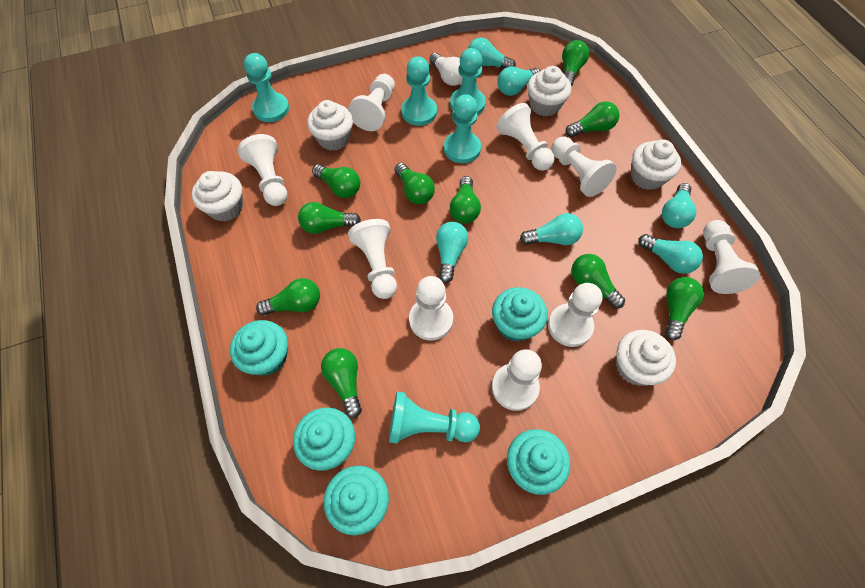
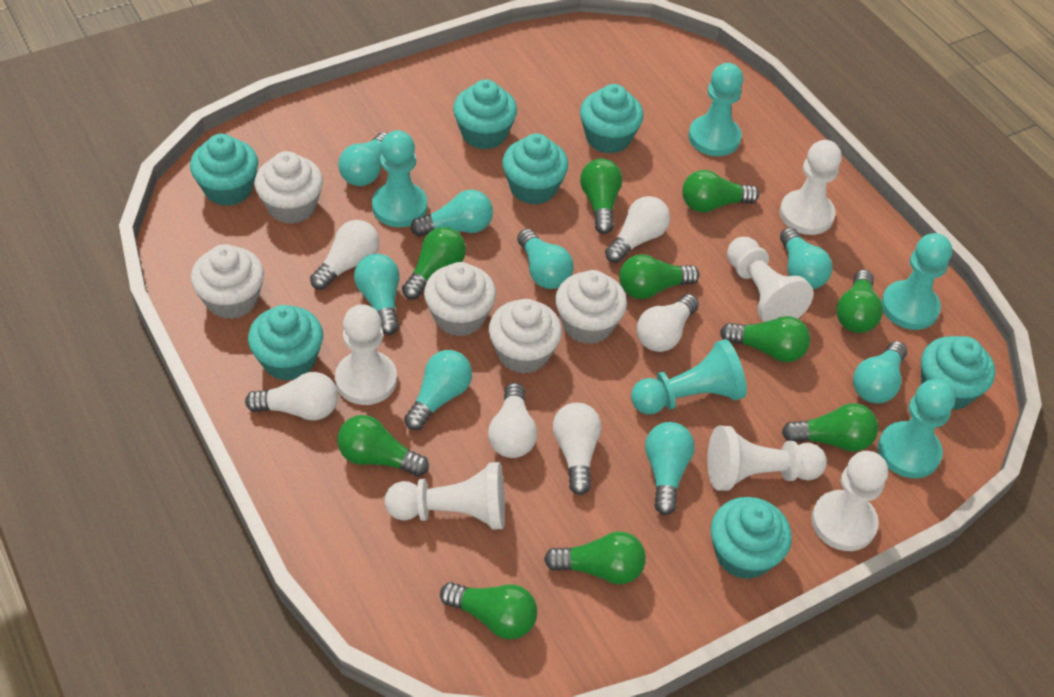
turquoise cupcake: 5 -> 7
turquoise light bulb: 6 -> 8
white light bulb: 1 -> 6
white pawn: 9 -> 6

